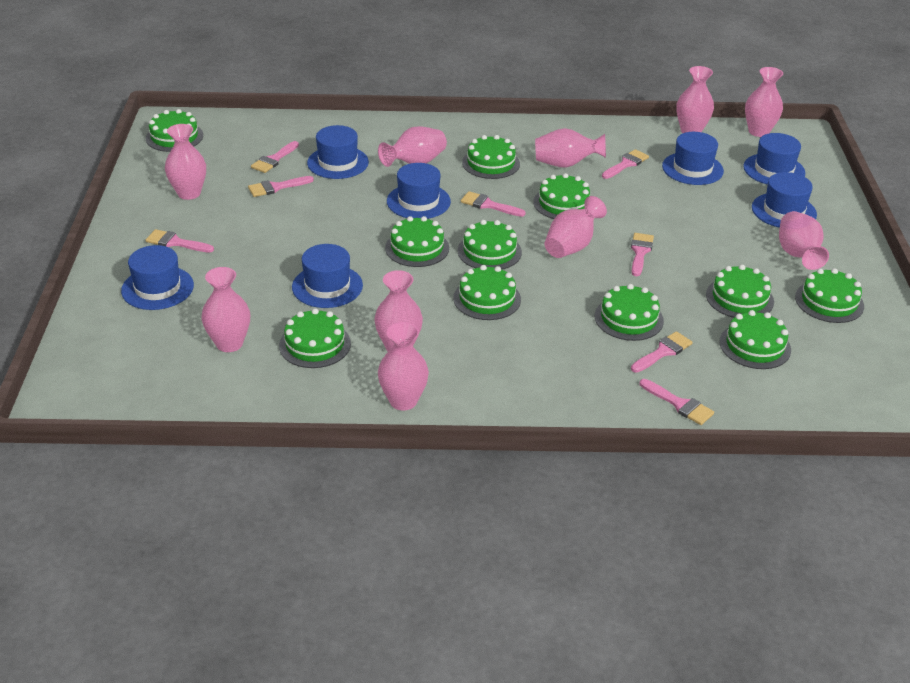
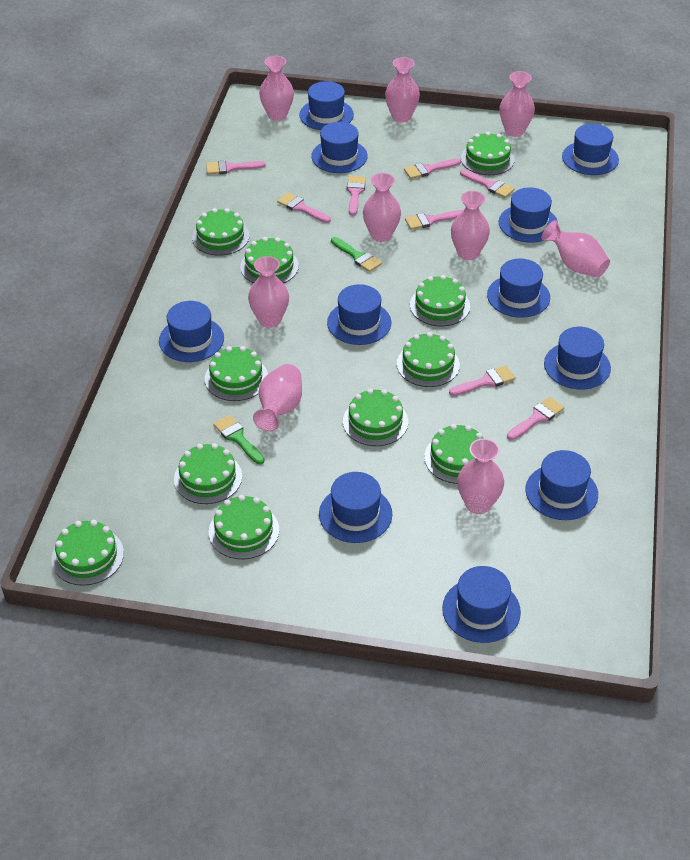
blue hat: 7 -> 11
green brush: 0 -> 2
pink vase: 10 -> 9

